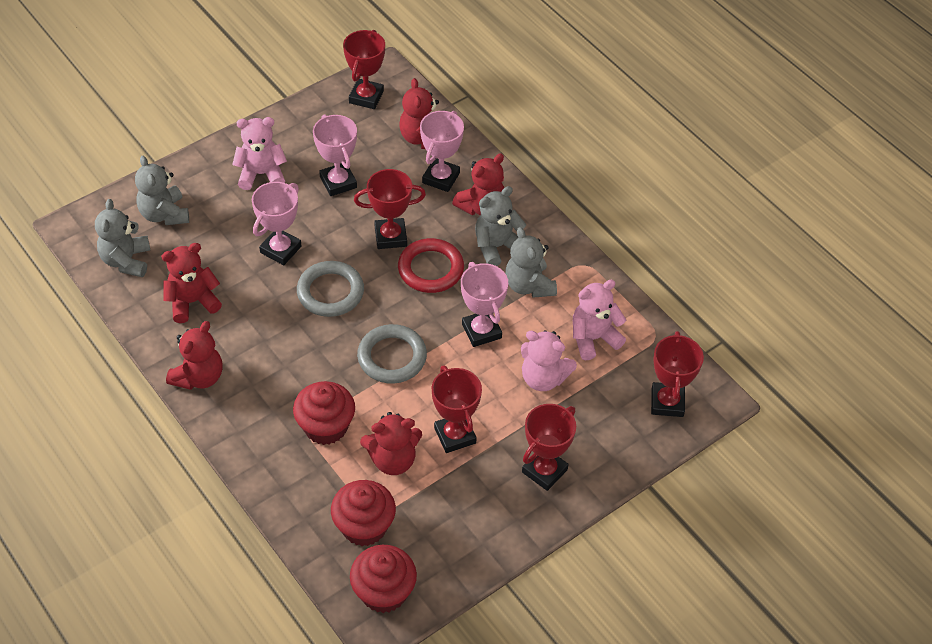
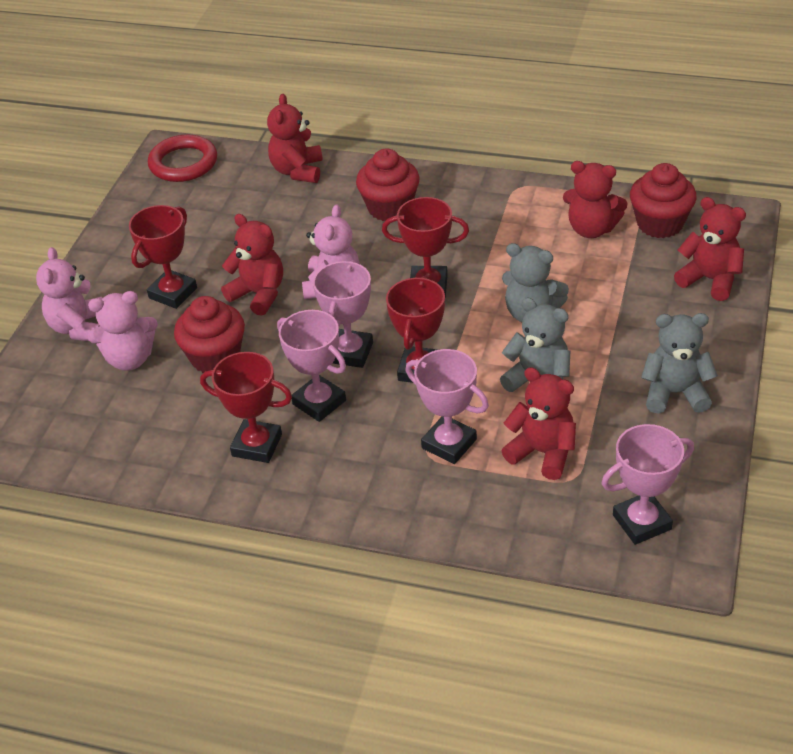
grey ring: 2 -> 0
grey teddy bear: 4 -> 3
red trophy: 5 -> 4

